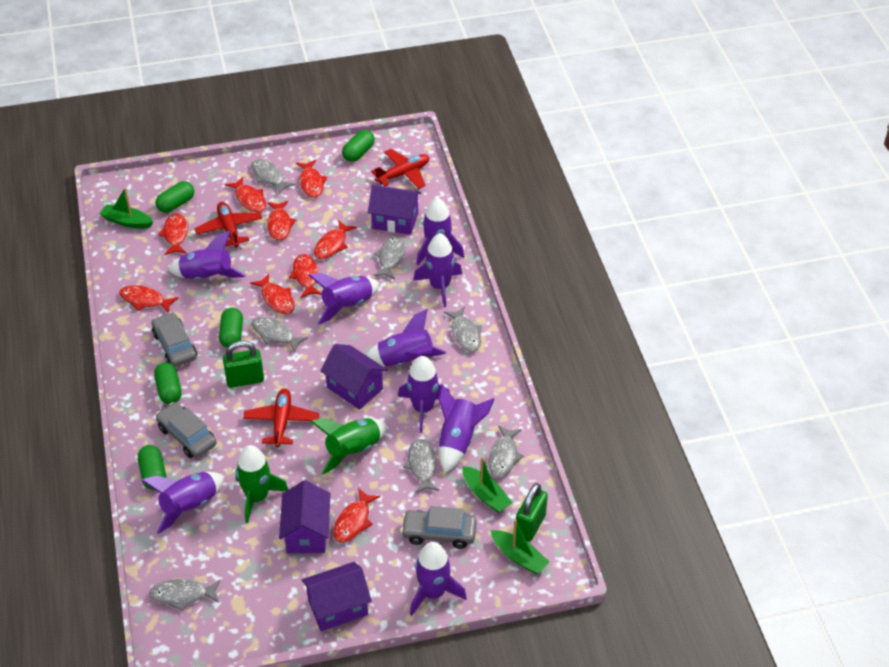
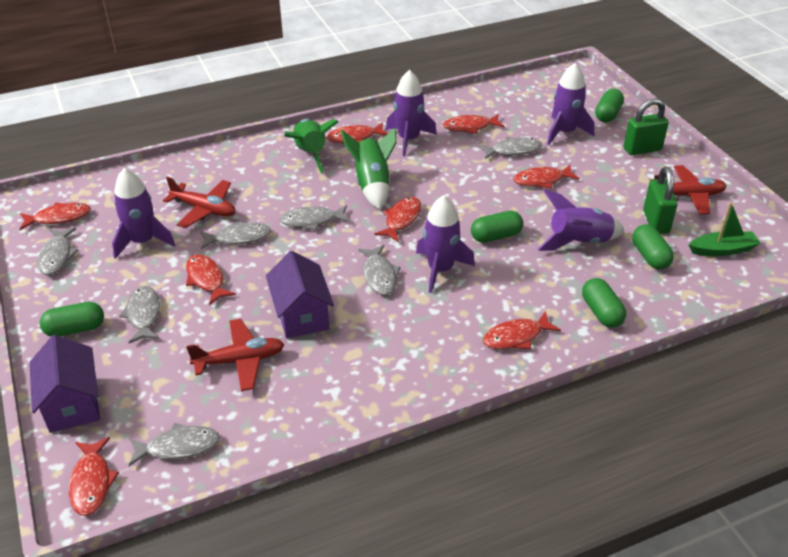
green boat: 3 -> 1
grey car: 3 -> 0
purple house: 4 -> 2
purple rocket: 9 -> 5
red fish: 9 -> 8

